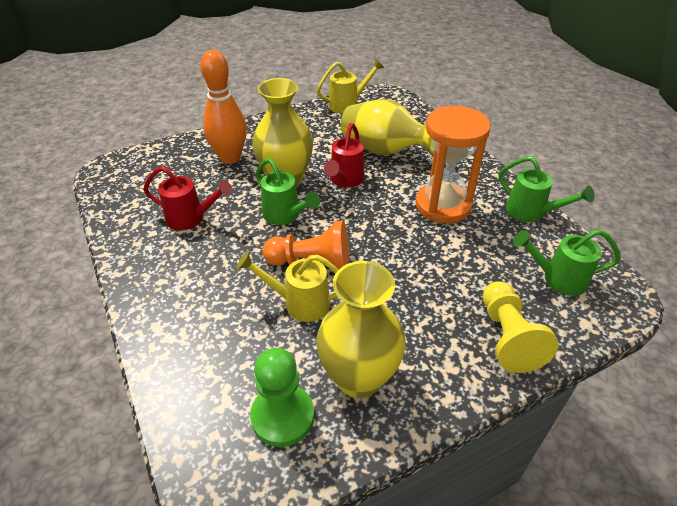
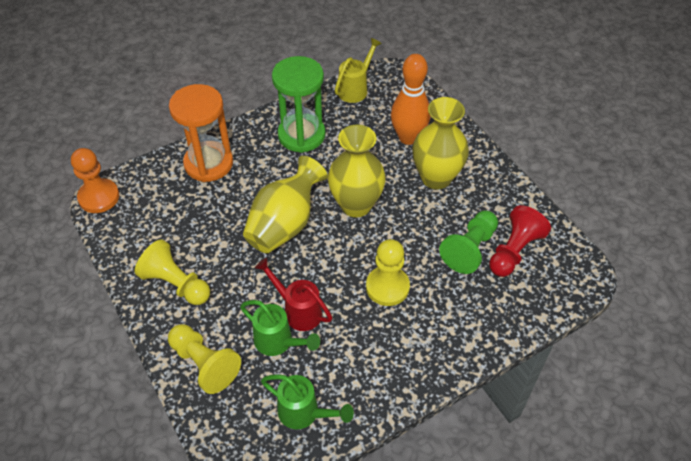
green hourglass: 0 -> 1
green watering can: 3 -> 2
red pawn: 0 -> 1
red watering can: 2 -> 1
yellow pawn: 1 -> 3
yellow watering can: 2 -> 1

